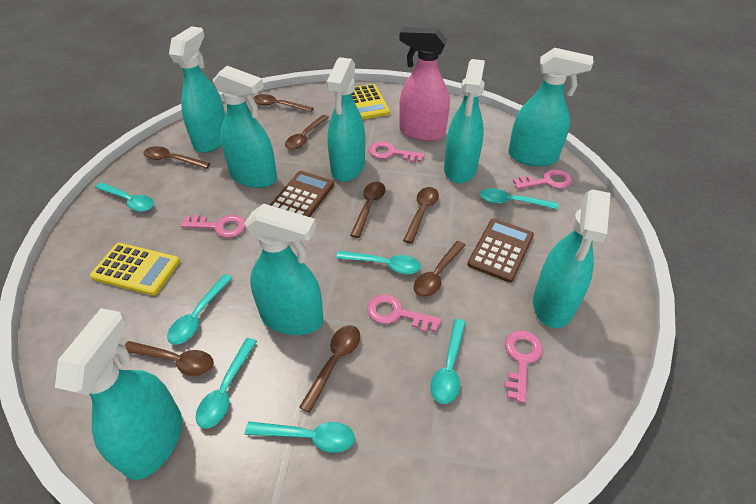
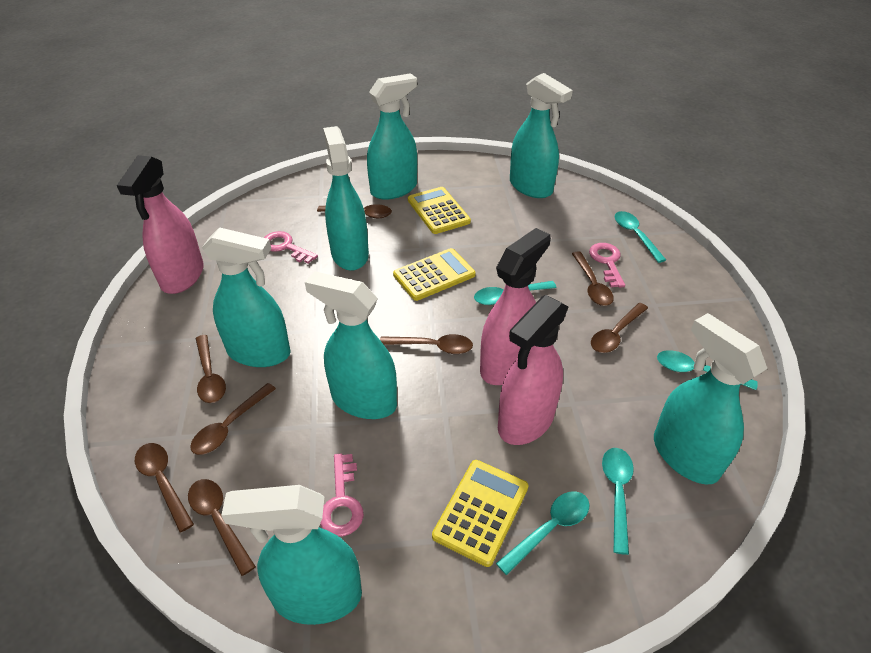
brown calculator: 2 -> 0
pink key: 5 -> 3
pink spray bottle: 1 -> 3
turquoise spoon: 7 -> 5
turquoise spray bottle: 8 -> 7
yellow calculator: 2 -> 3

